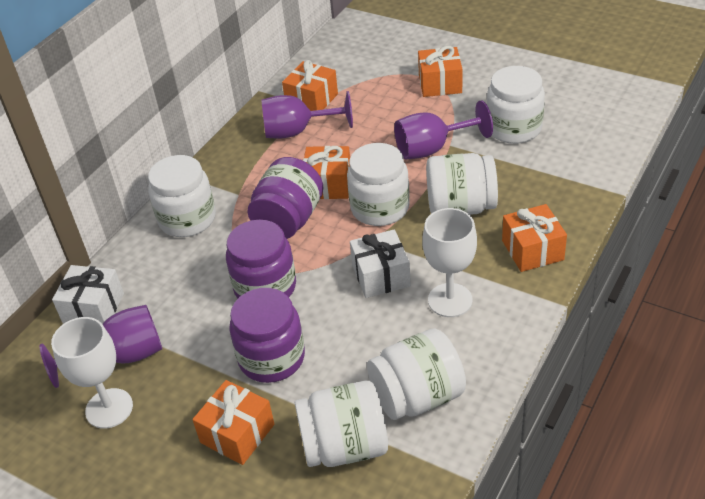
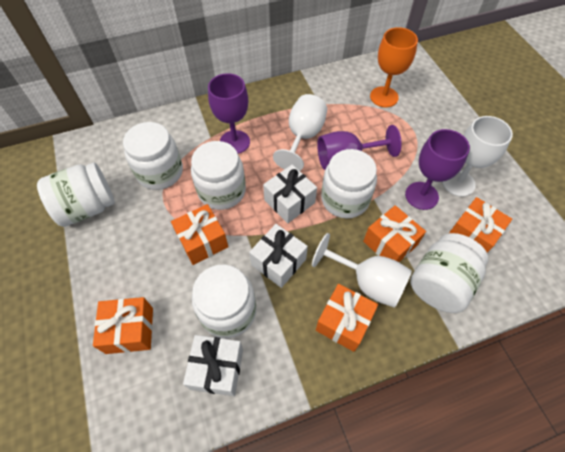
orange goblet: 0 -> 1
purple jar: 3 -> 0
white gift: 2 -> 3
white goblet: 2 -> 3

